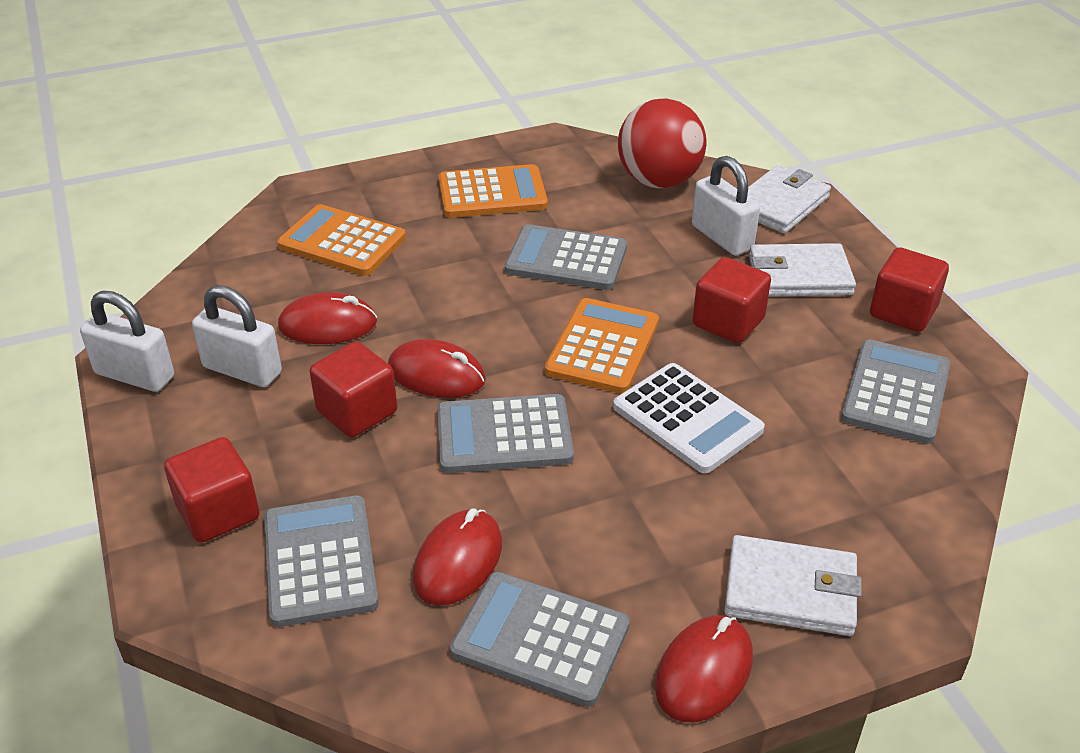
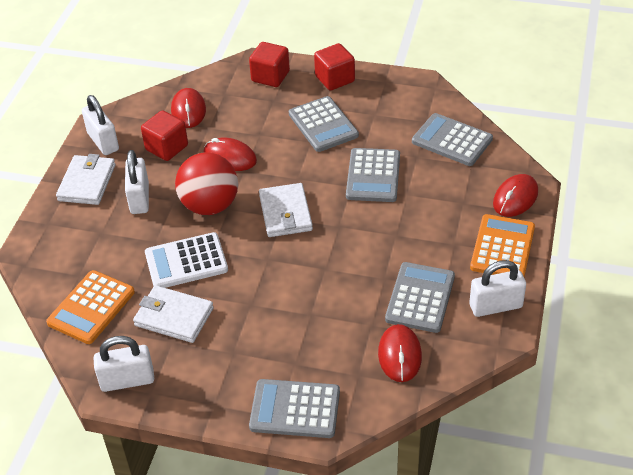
orange calculator: 3 -> 2
red cube: 4 -> 3
white padlock: 3 -> 4

